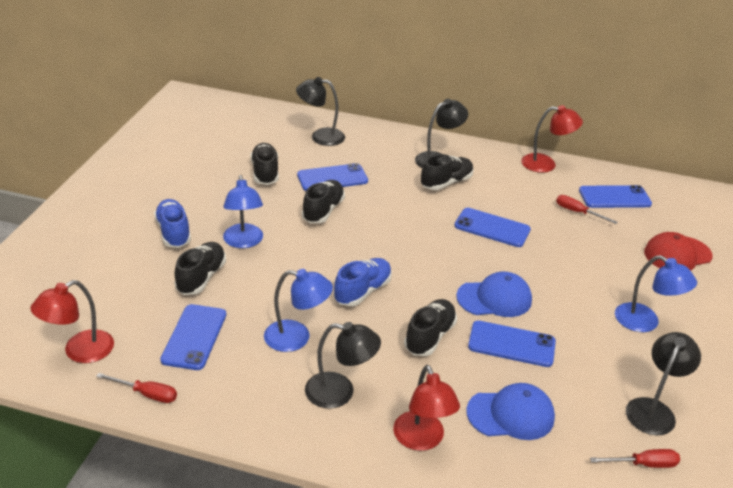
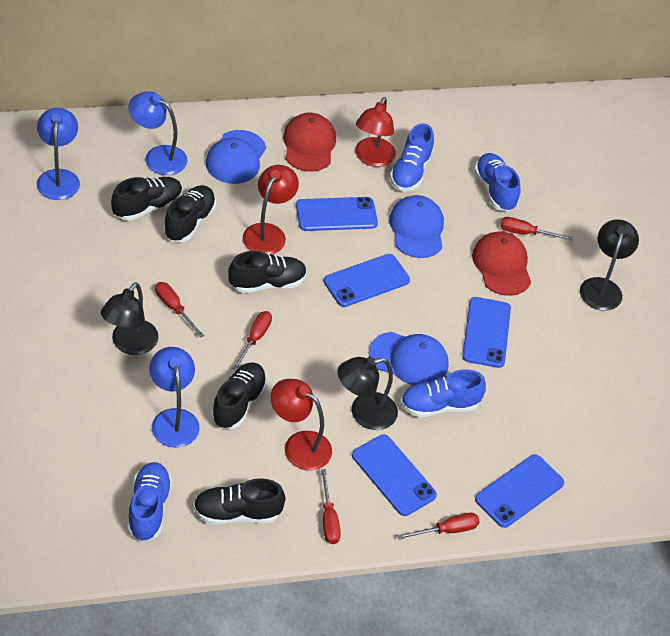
black lamp: 4 -> 3
blue cap: 2 -> 3
blue shoe: 2 -> 4
red cap: 1 -> 2
red screwdriver: 3 -> 5

